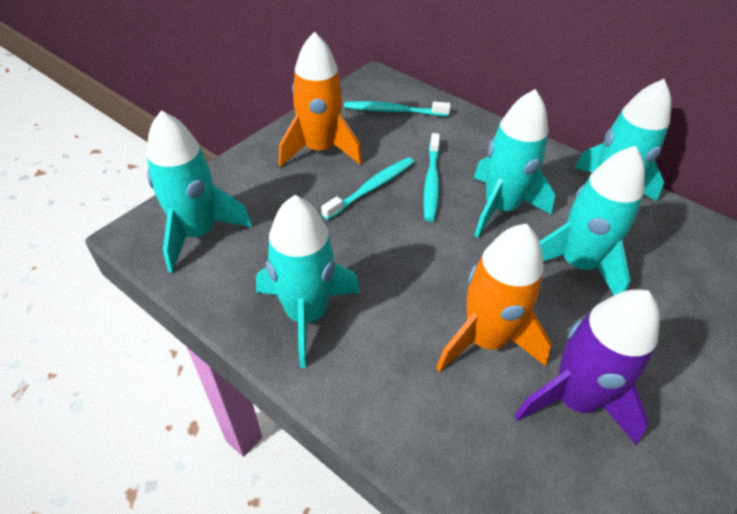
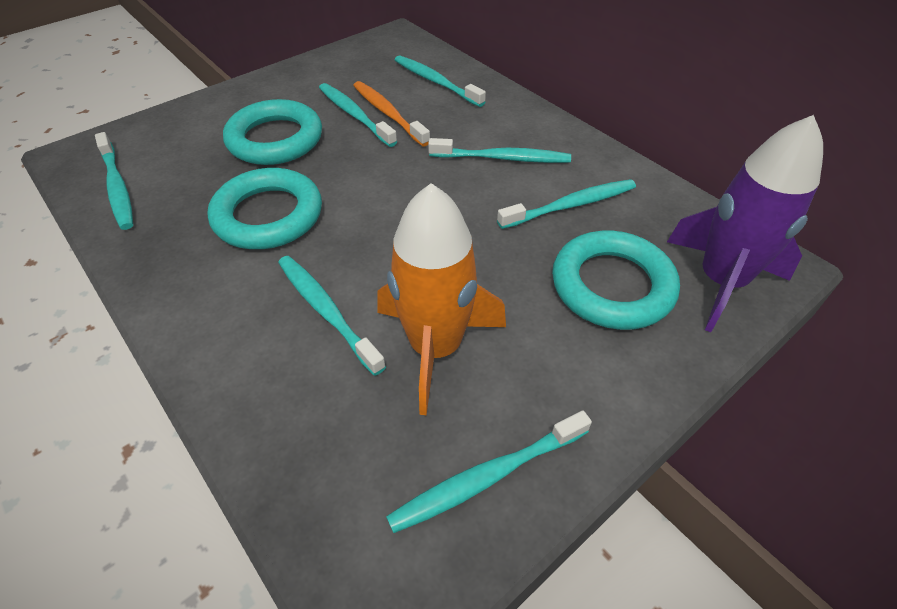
orange rocket: 2 -> 1
orange toothbrush: 0 -> 1
turquoise ring: 0 -> 3
turquoise rocket: 5 -> 0
turquoise toothbrush: 3 -> 7

